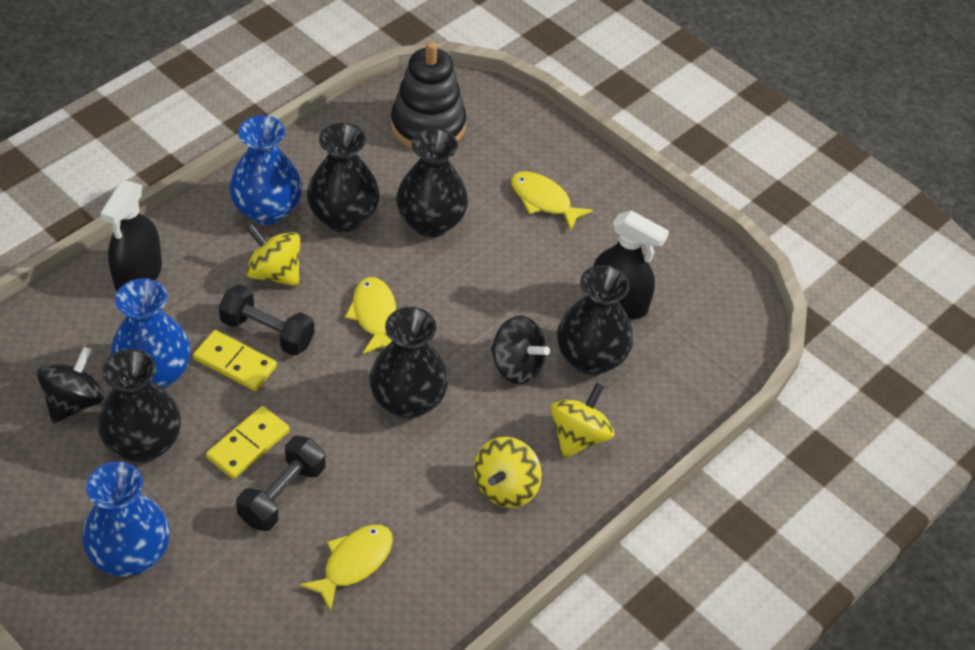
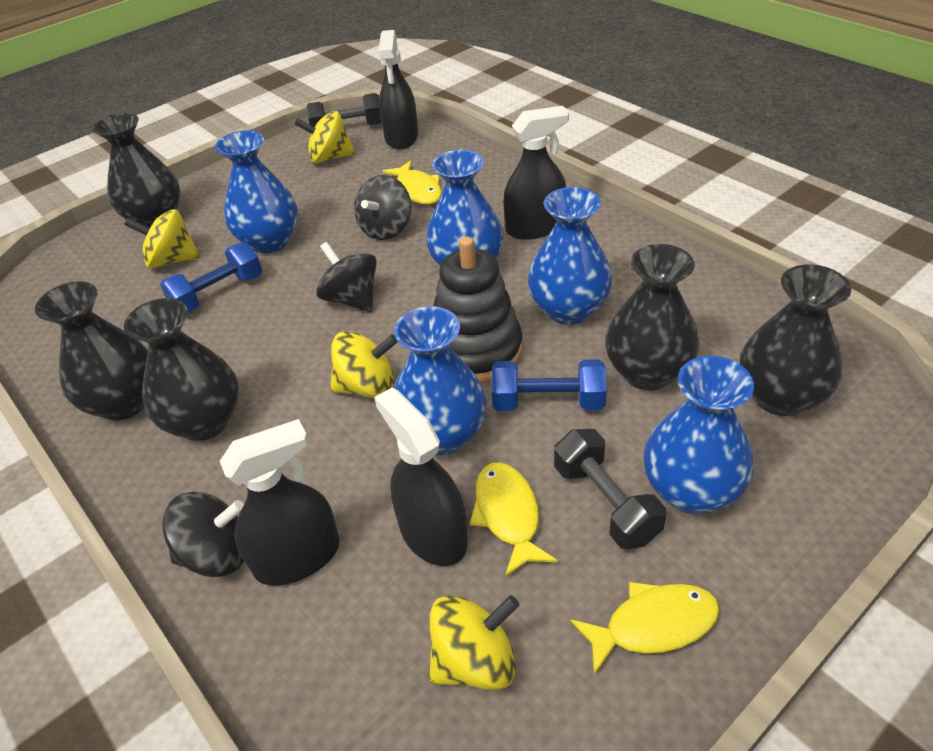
black spinning top: 2 -> 3
black spray bottle: 2 -> 4
blue dumbbell: 0 -> 2
blue vase: 3 -> 5
yellow domino: 2 -> 0
yellow spinning top: 3 -> 4

